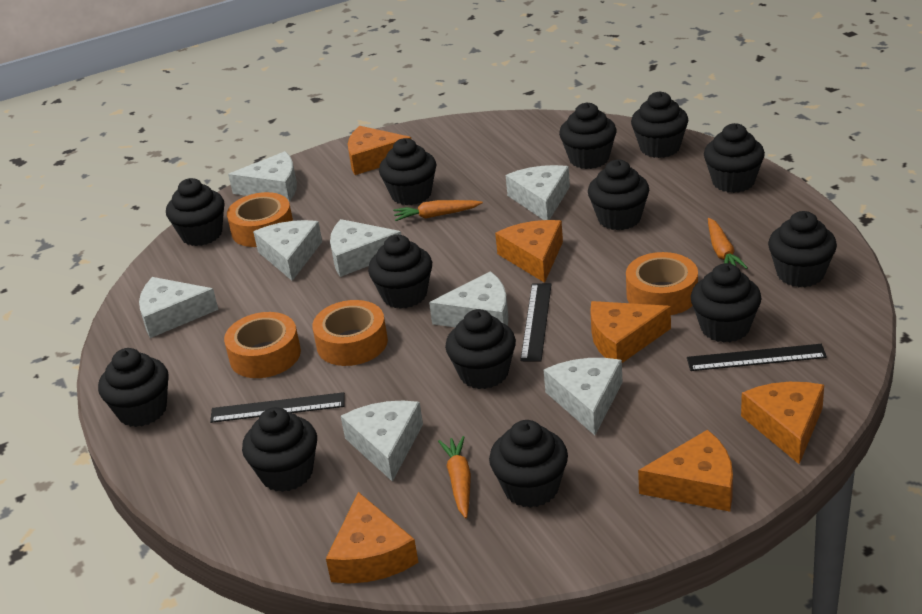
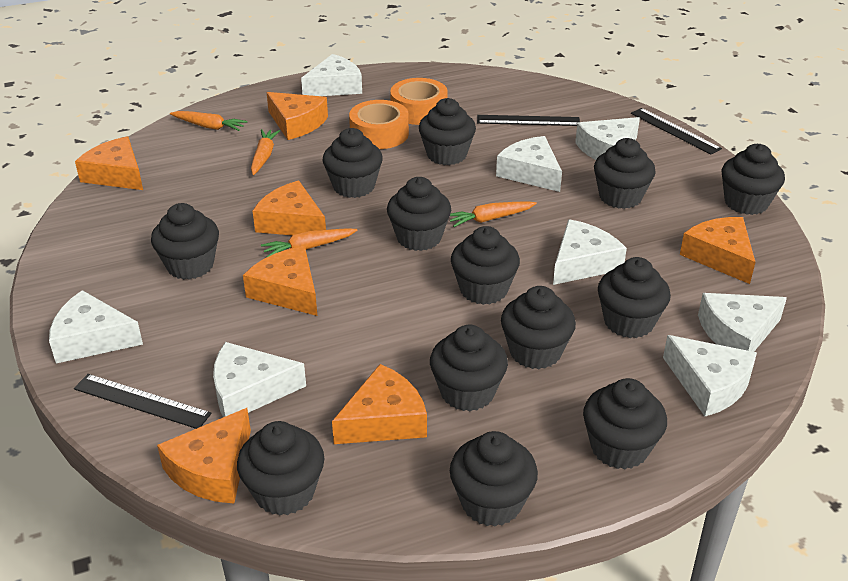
orange carrot: 3 -> 4
orange cheese: 6 -> 7
orange tape: 4 -> 2

